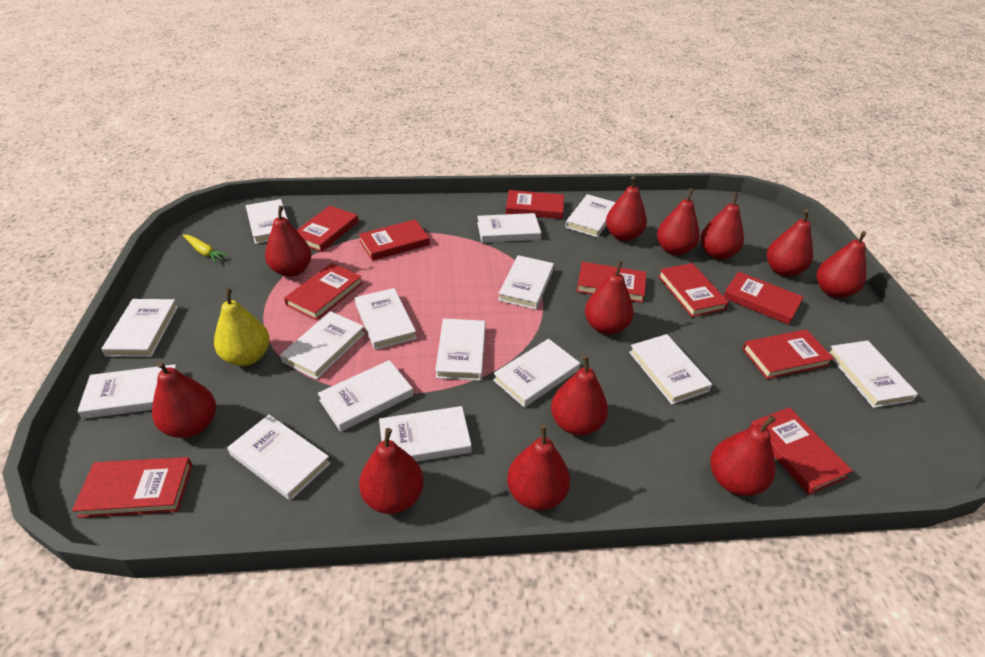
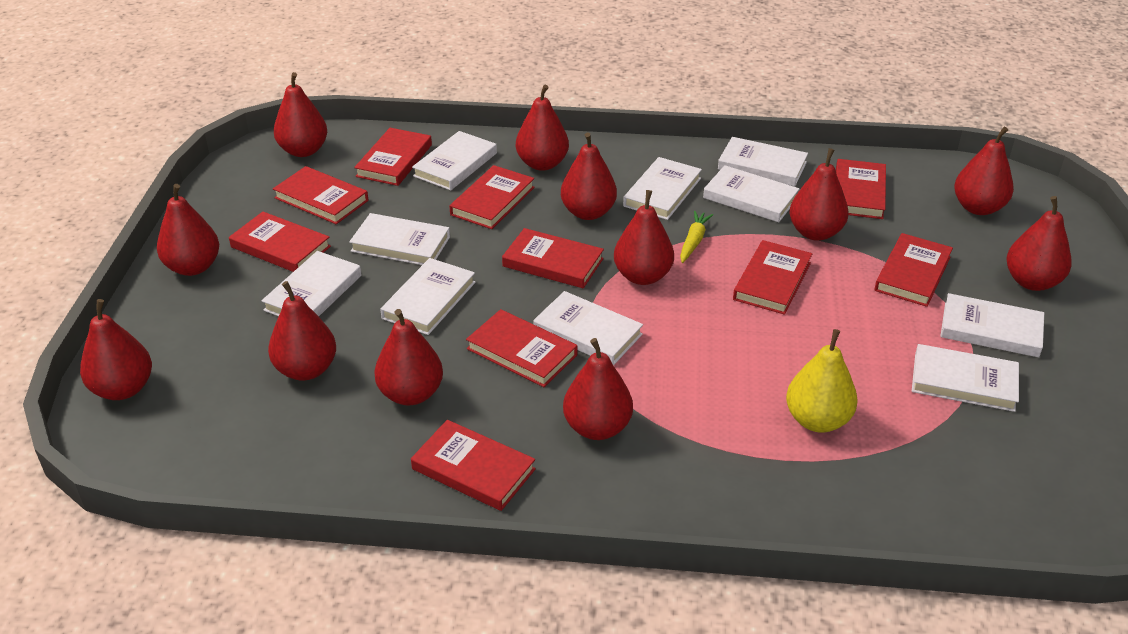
white book: 15 -> 10

